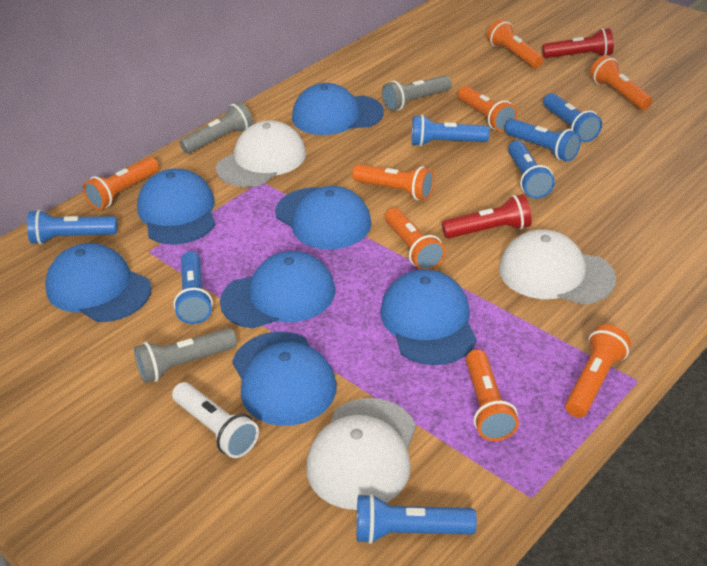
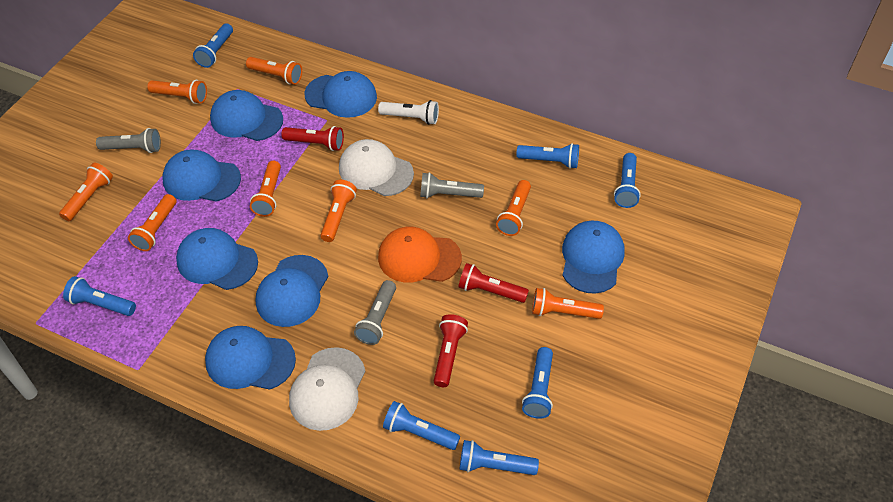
orange cap: 0 -> 1
red flashlight: 2 -> 3
white cap: 3 -> 2

